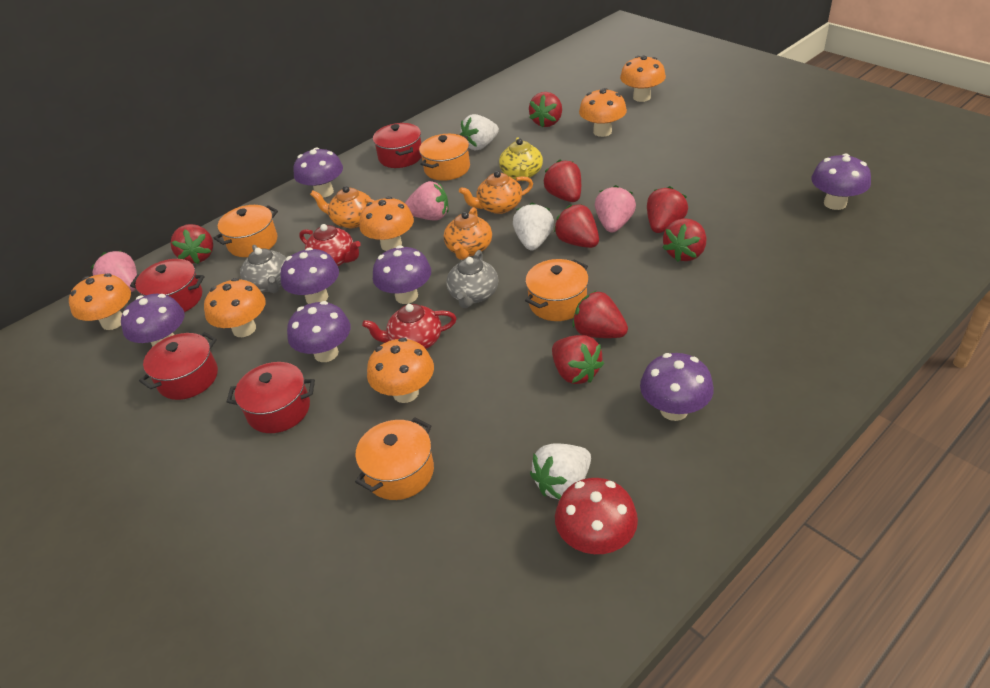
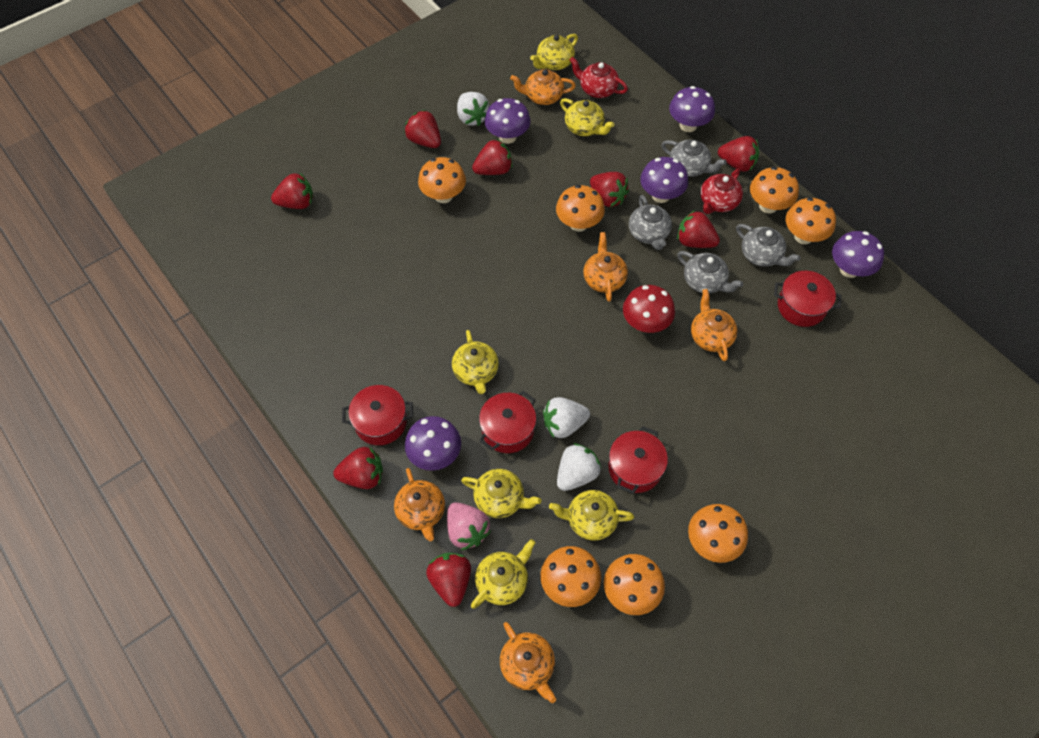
grey teapot: 2 -> 4
orange mushroom: 6 -> 7
orange pot: 4 -> 0
orange teapot: 3 -> 5
pink strawberry: 3 -> 1
purple mushroom: 7 -> 5
yellow teapot: 1 -> 6

